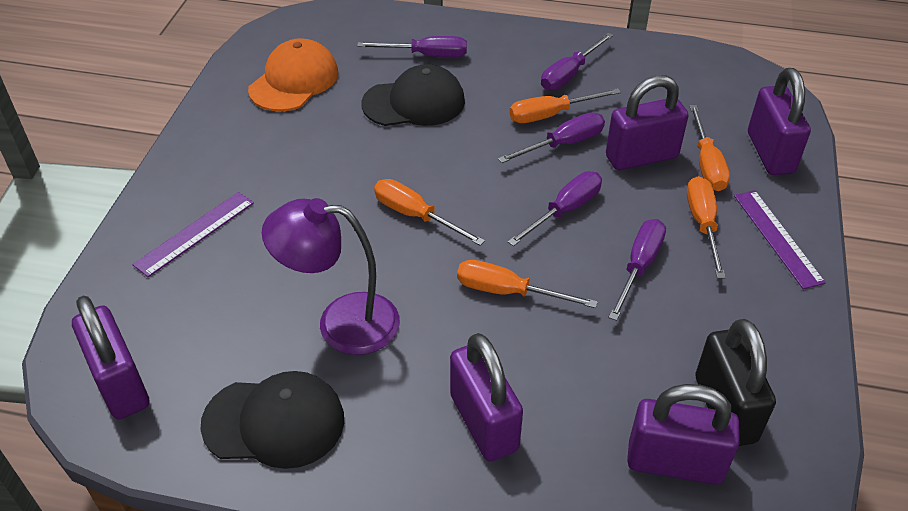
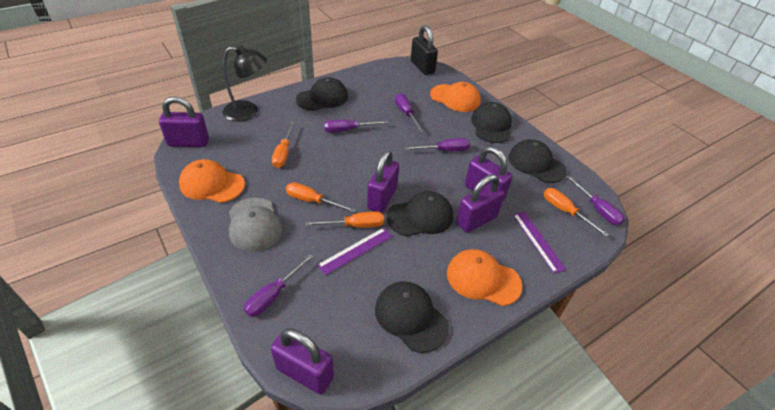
black cap: 2 -> 5
black lamp: 0 -> 1
grey cap: 0 -> 1
orange cap: 1 -> 3
orange screwdriver: 5 -> 4
purple lamp: 1 -> 0

